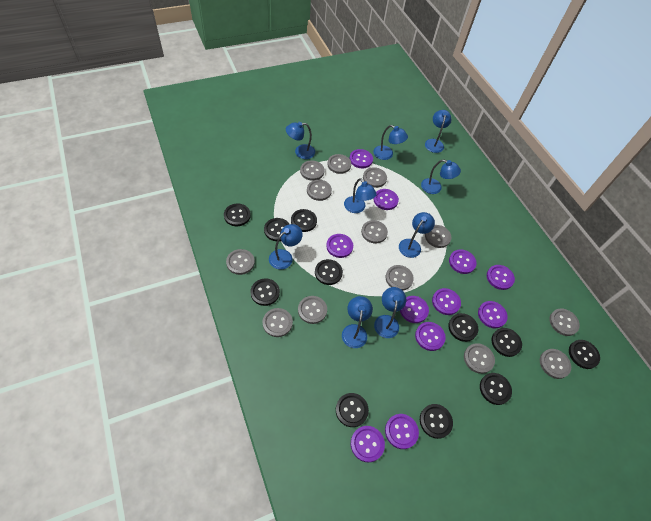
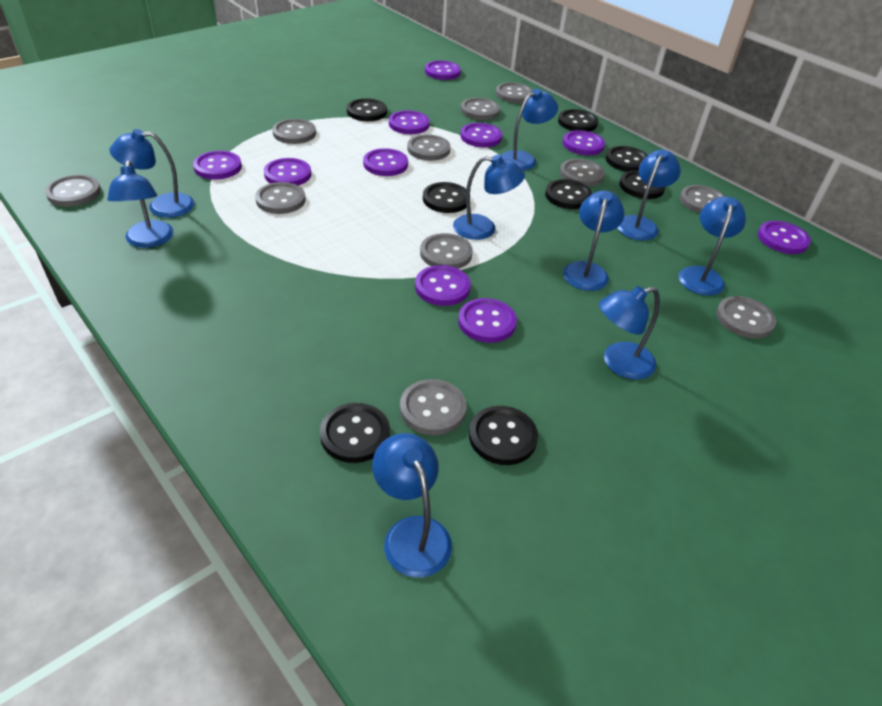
black button: 11 -> 8
grey button: 13 -> 11
purple button: 11 -> 10

